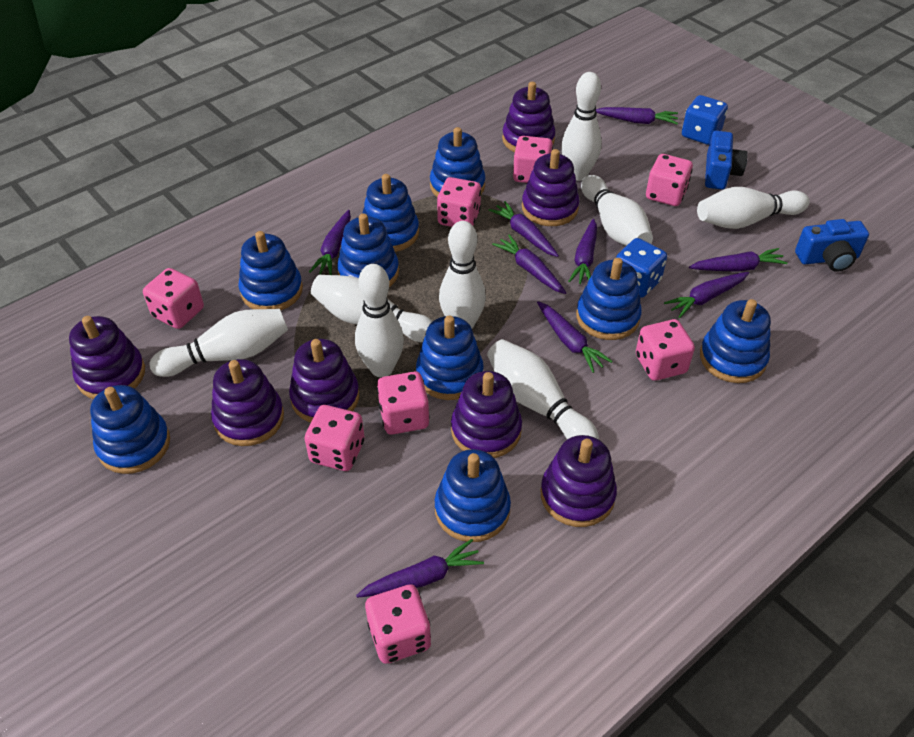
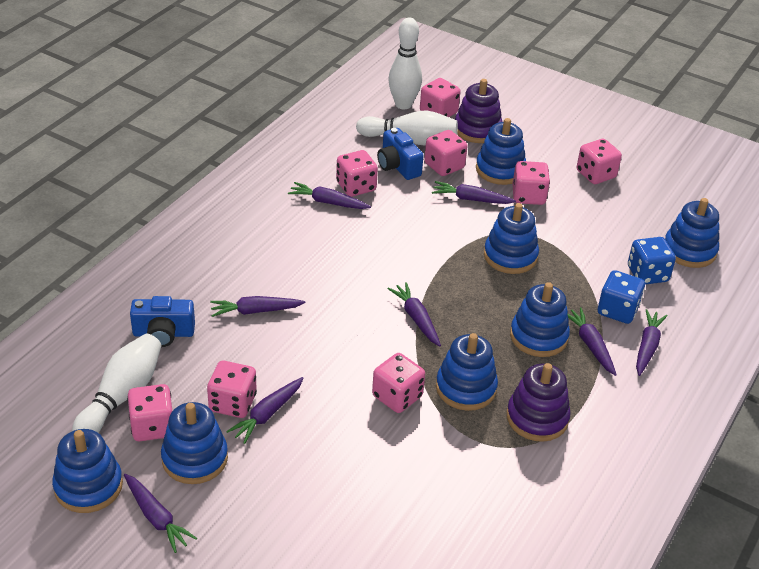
blue stacking toy: 9 -> 7
purple carrot: 9 -> 8
purple stacking toy: 7 -> 2
white bowling pin: 8 -> 3

